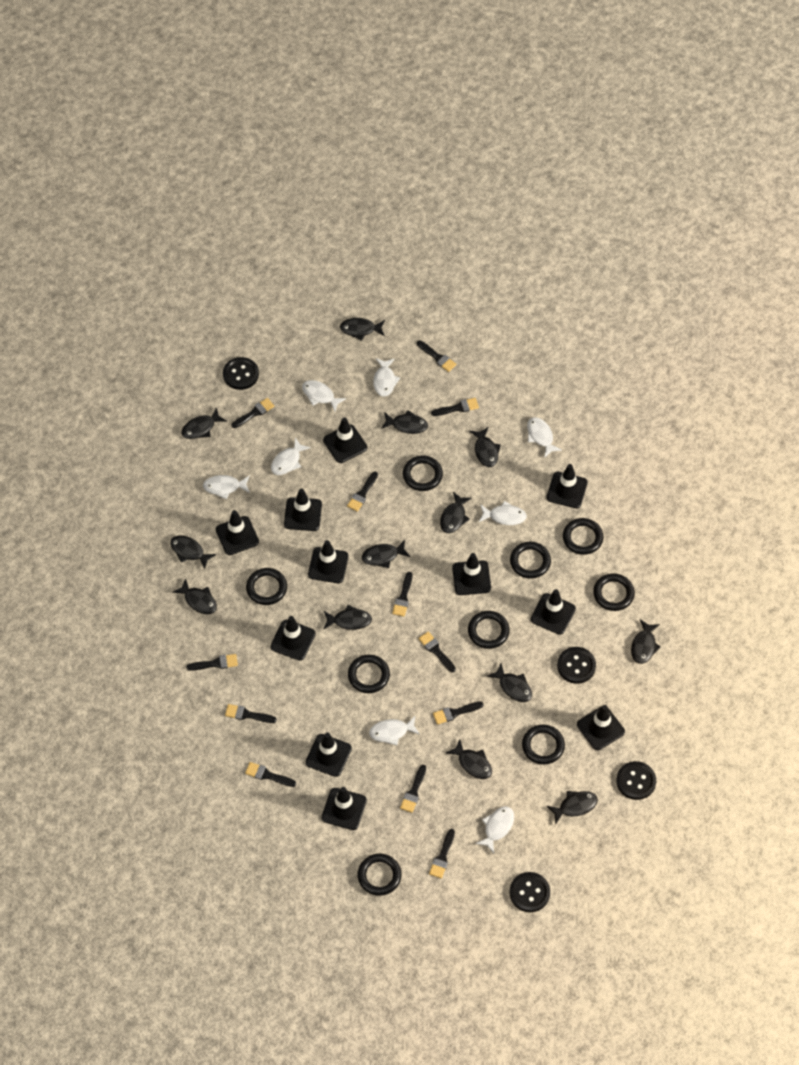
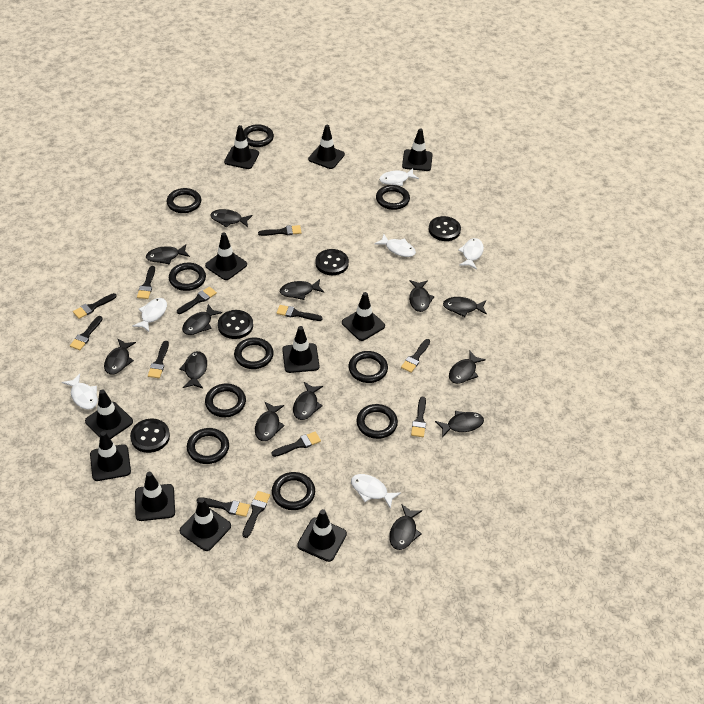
black ring: 9 -> 10
white fish: 8 -> 6

